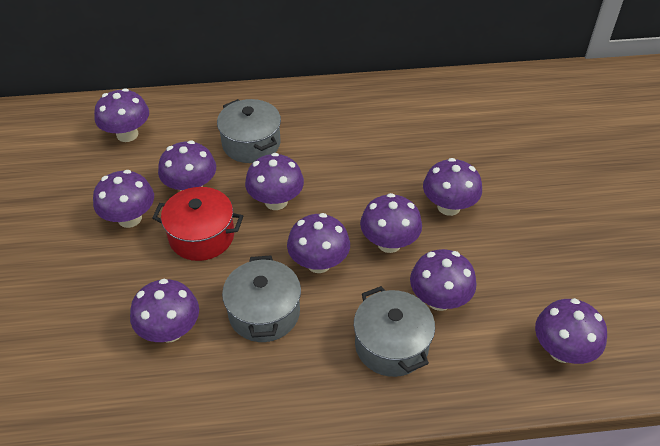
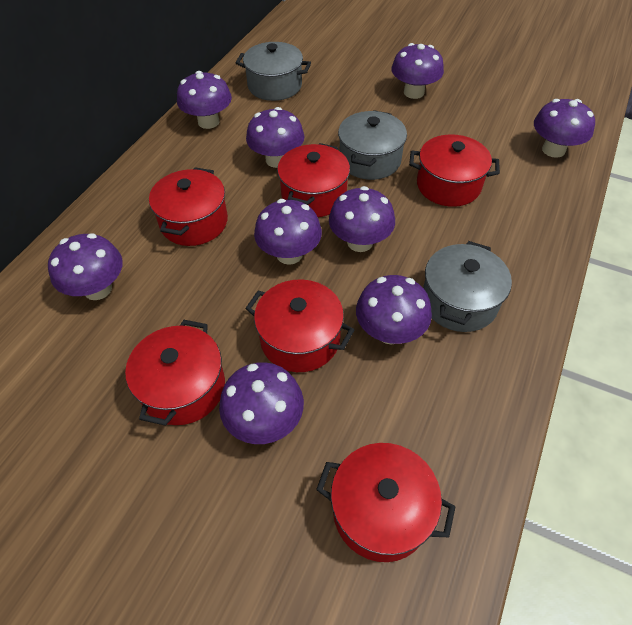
purple mushroom: 10 -> 9
red pot: 1 -> 6

